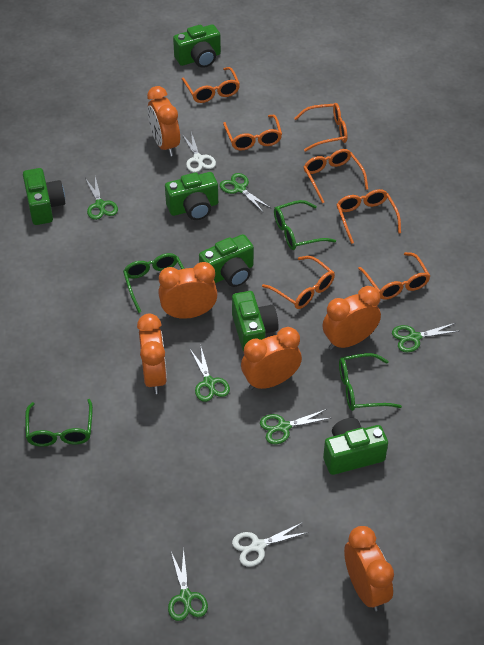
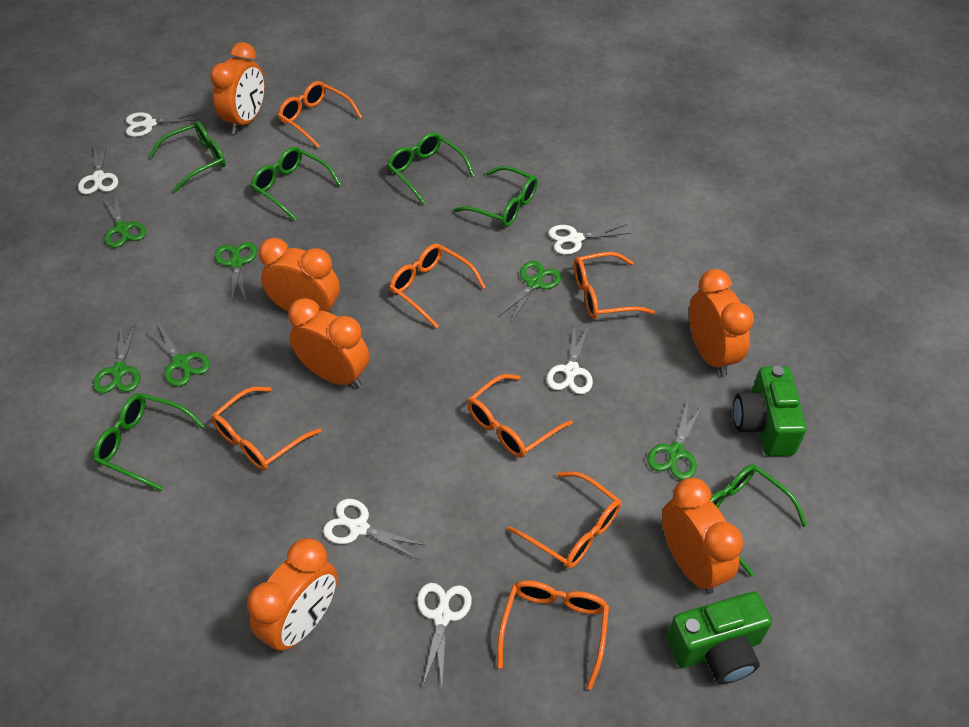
green camera: 6 -> 2
green glasses: 4 -> 6
white scissors: 2 -> 6

